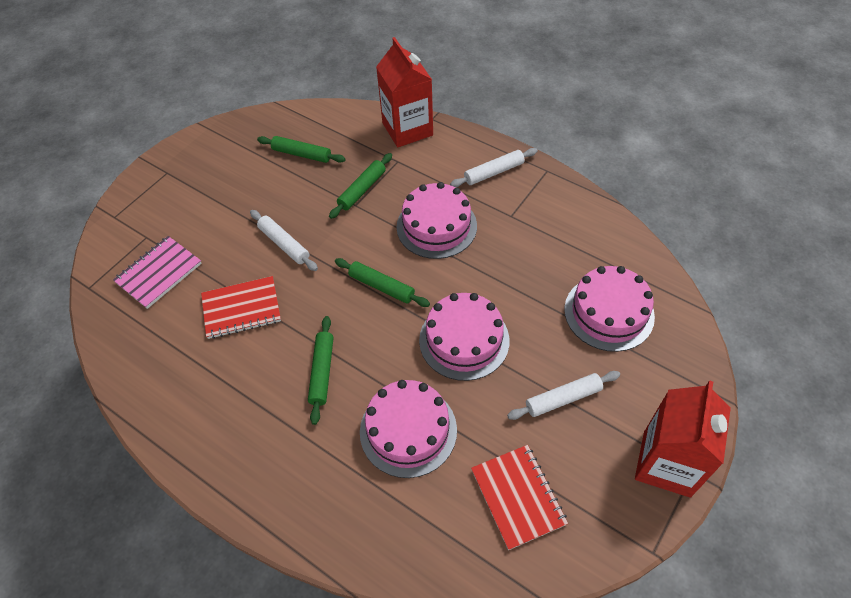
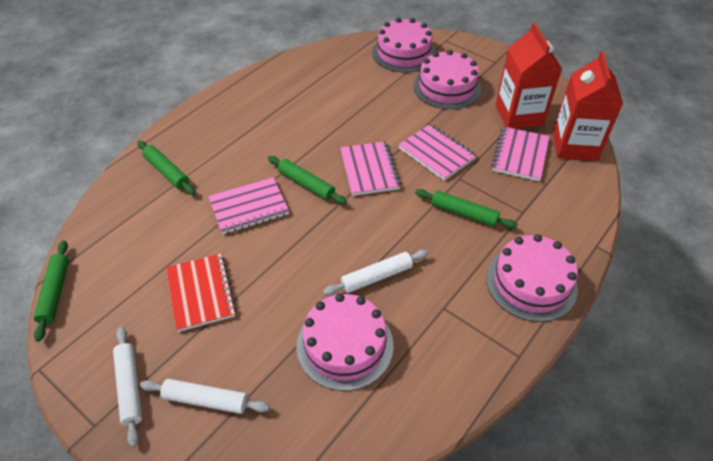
pink notebook: 1 -> 4
red notebook: 2 -> 1

